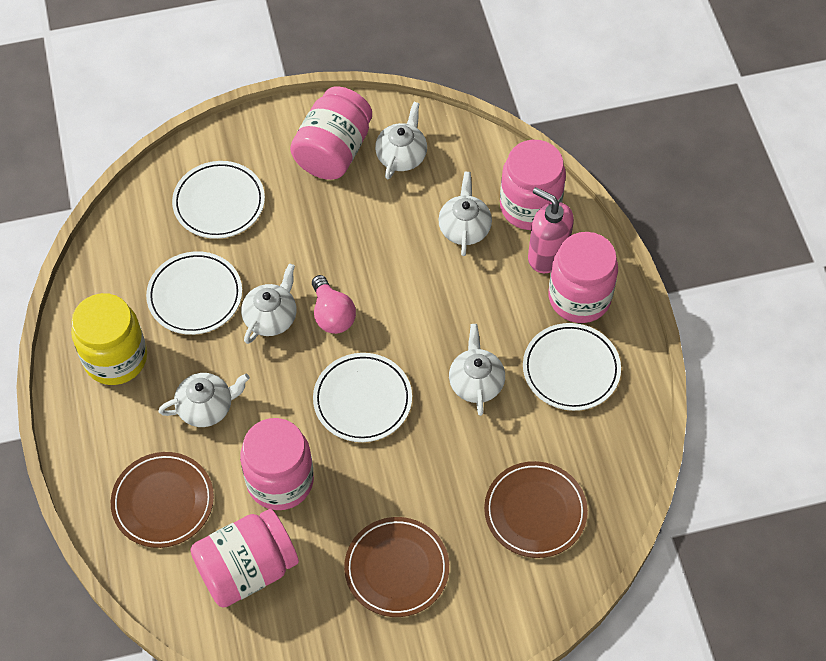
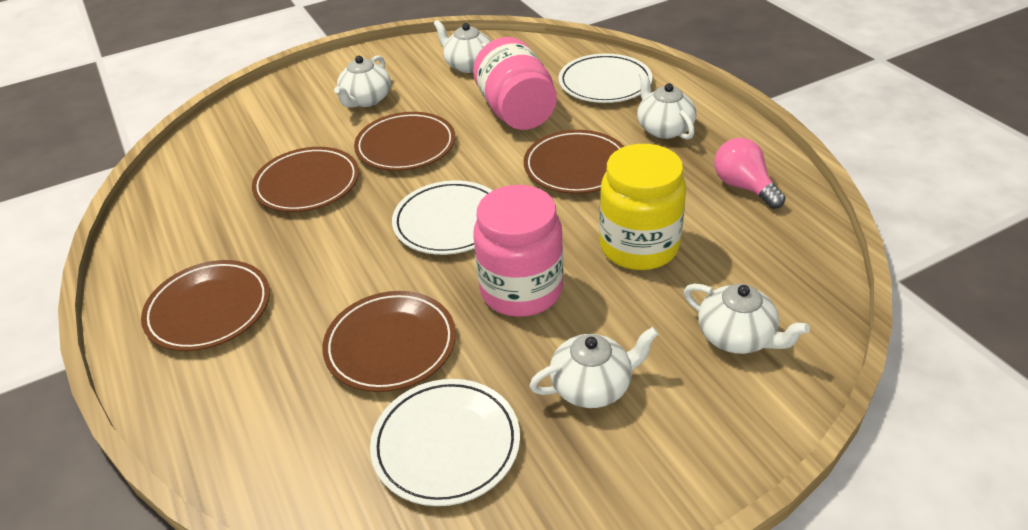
brown plate: 3 -> 5
pink jar: 5 -> 2
pink soap dispenser: 1 -> 0
white plate: 4 -> 3

